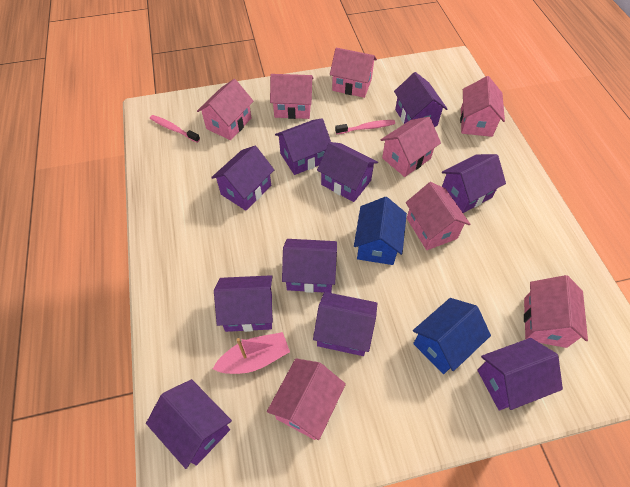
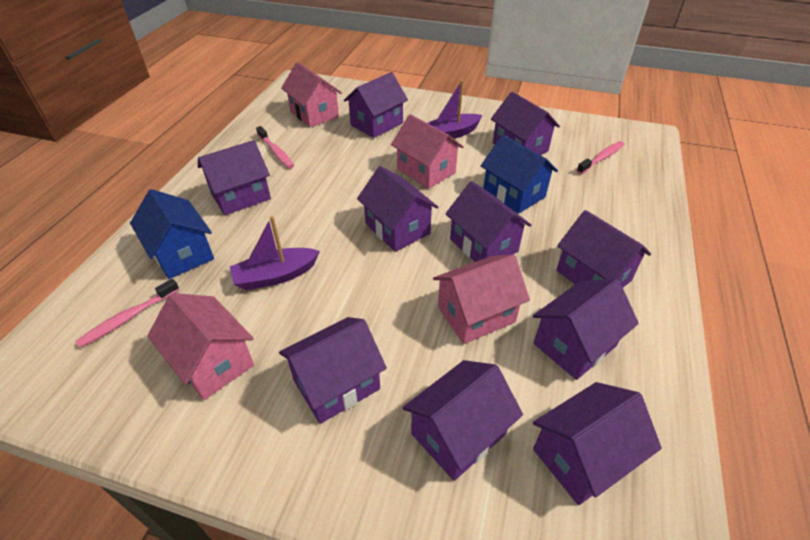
pink boat: 1 -> 0
pink house: 8 -> 4
pink toothbrush: 2 -> 3
purple boat: 0 -> 2

